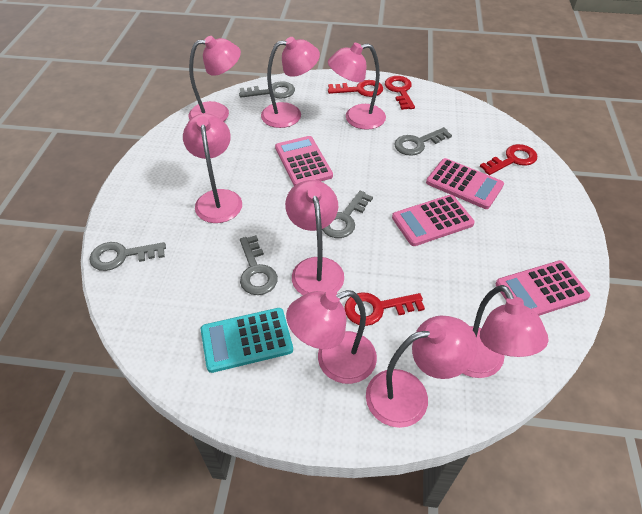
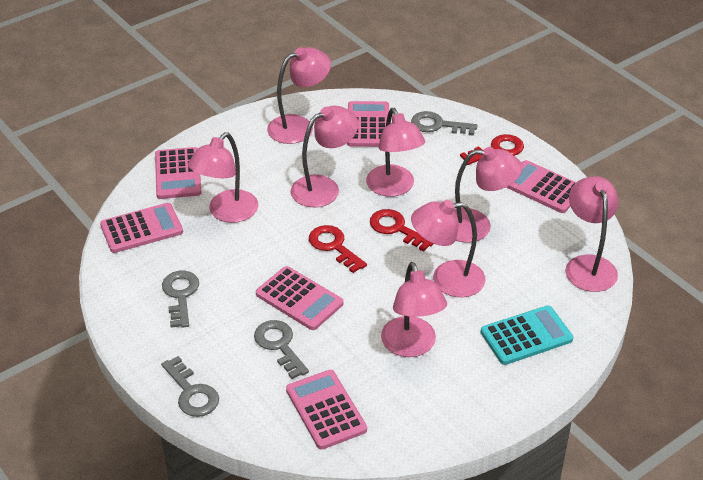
grey key: 5 -> 4
pink calculator: 4 -> 6
red key: 4 -> 3

